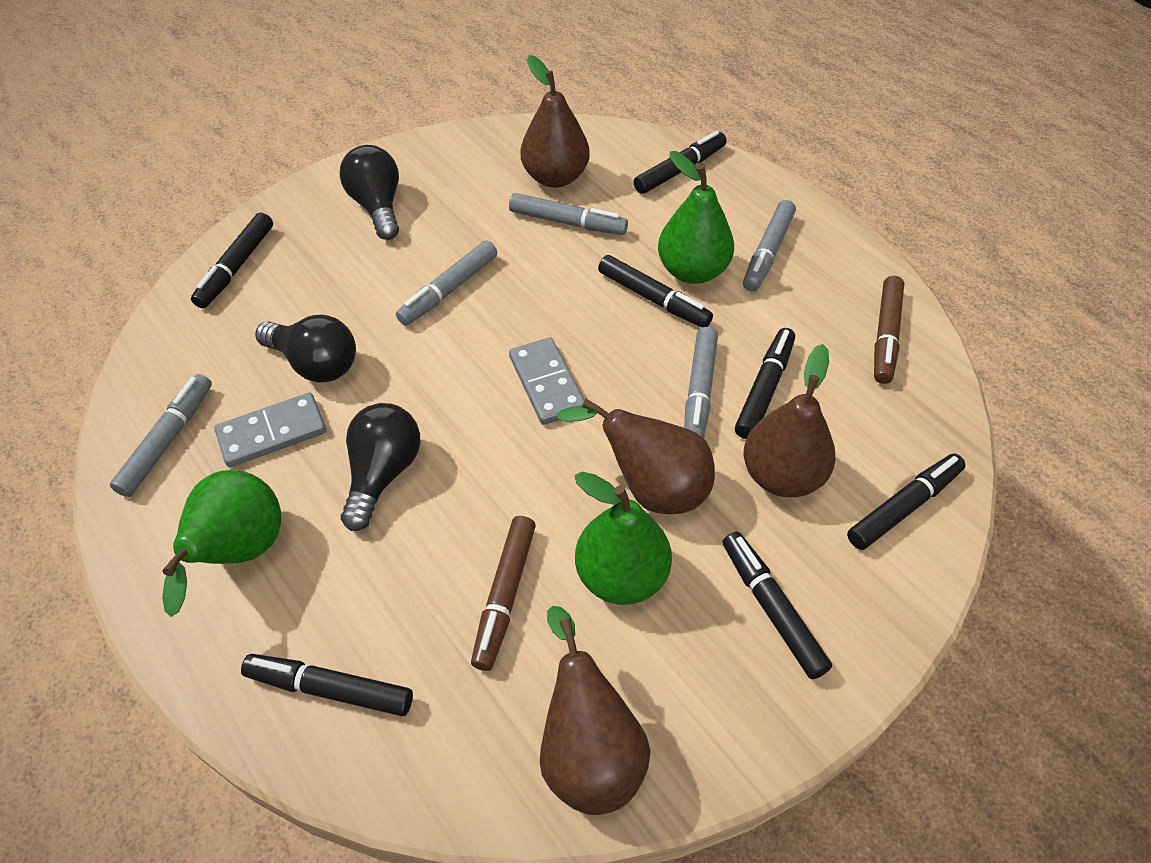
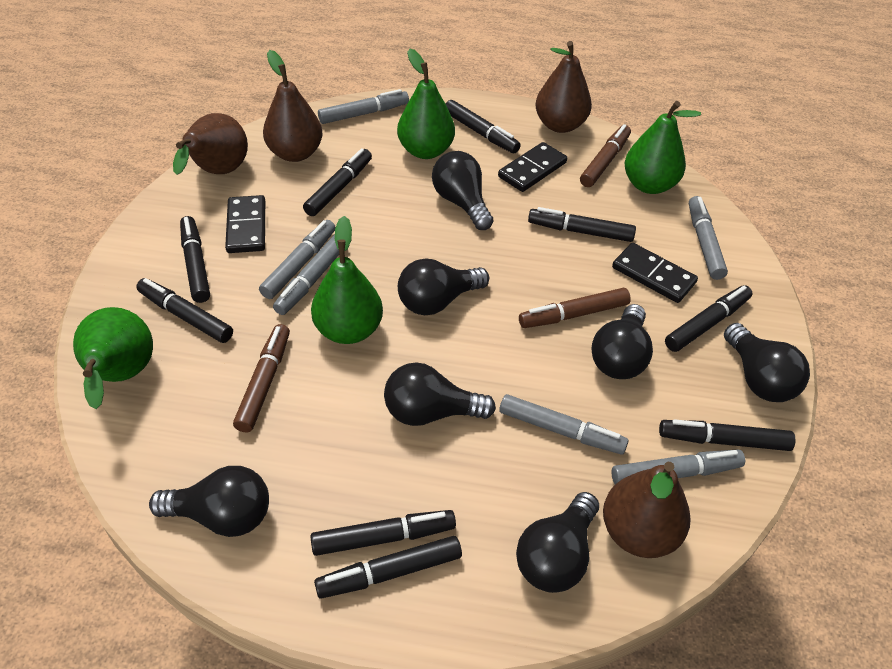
black domino: 0 -> 3
black light bulb: 3 -> 7
black marker: 7 -> 9
brown marker: 2 -> 3
green pear: 3 -> 4
grey domino: 2 -> 0
grey marker: 5 -> 6

